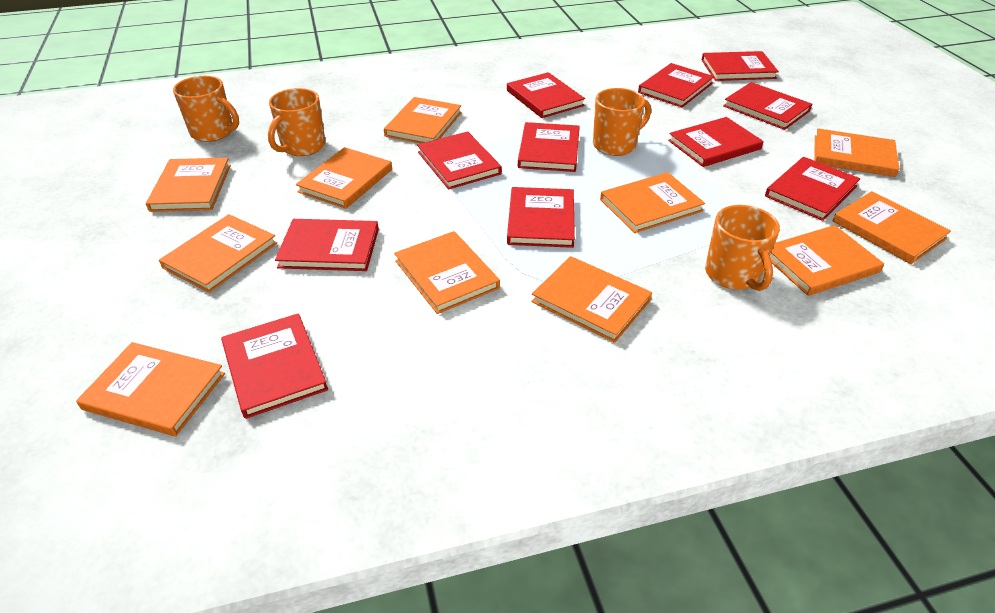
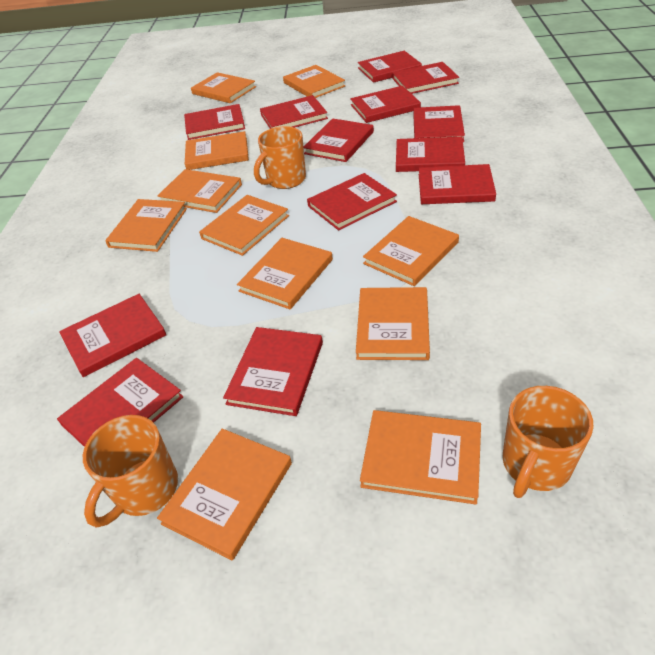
orange mug: 4 -> 3
red book: 11 -> 13

